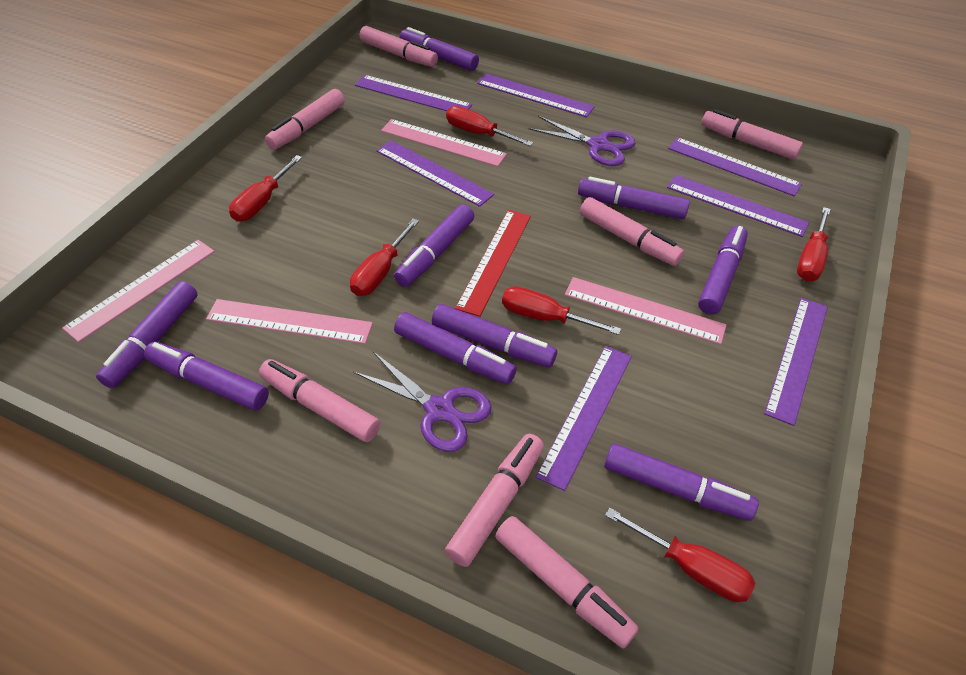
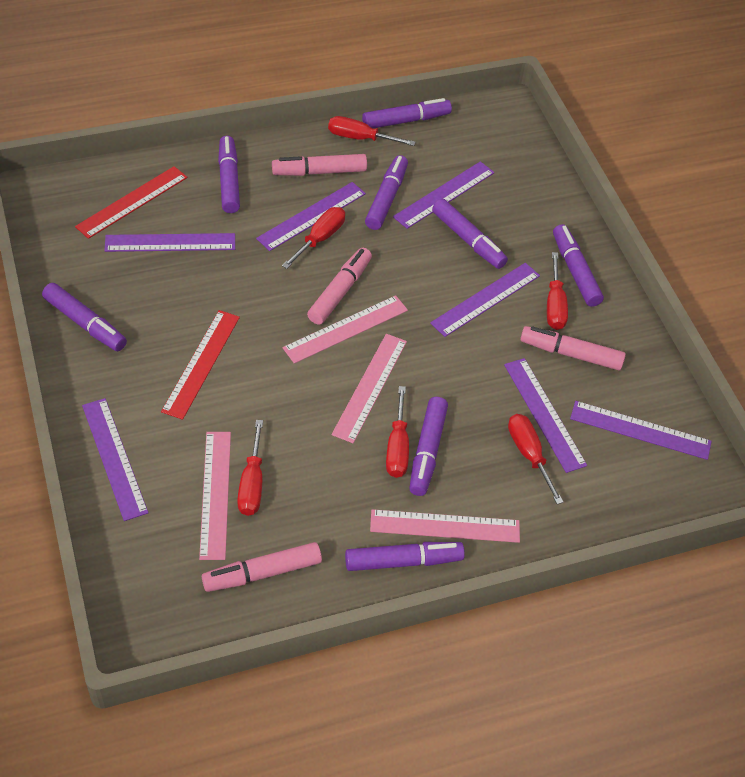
pink marker: 7 -> 4
purple marker: 9 -> 8
purple scissors: 2 -> 0
red ruler: 1 -> 2

